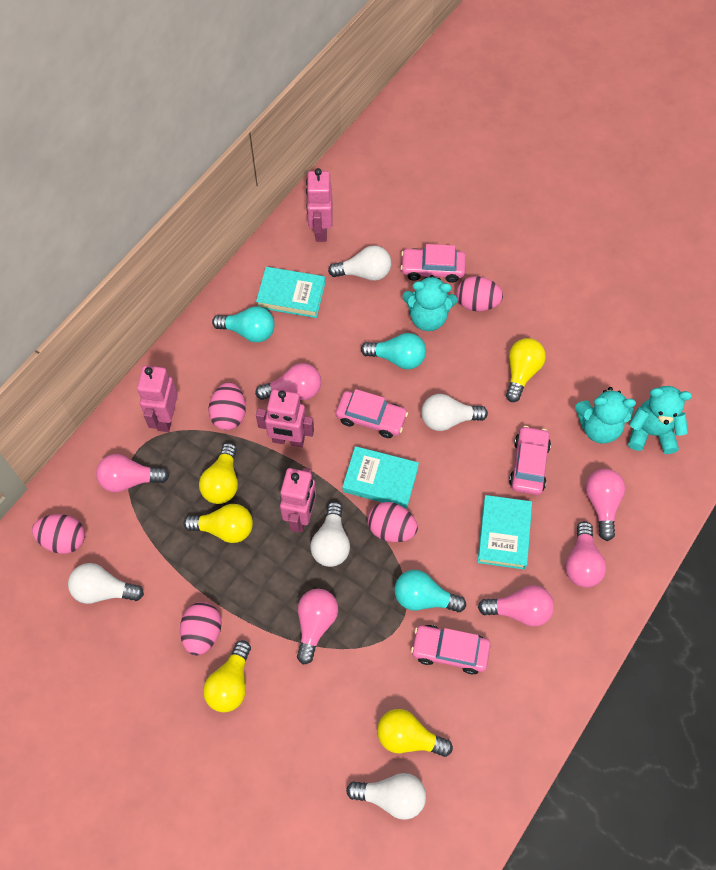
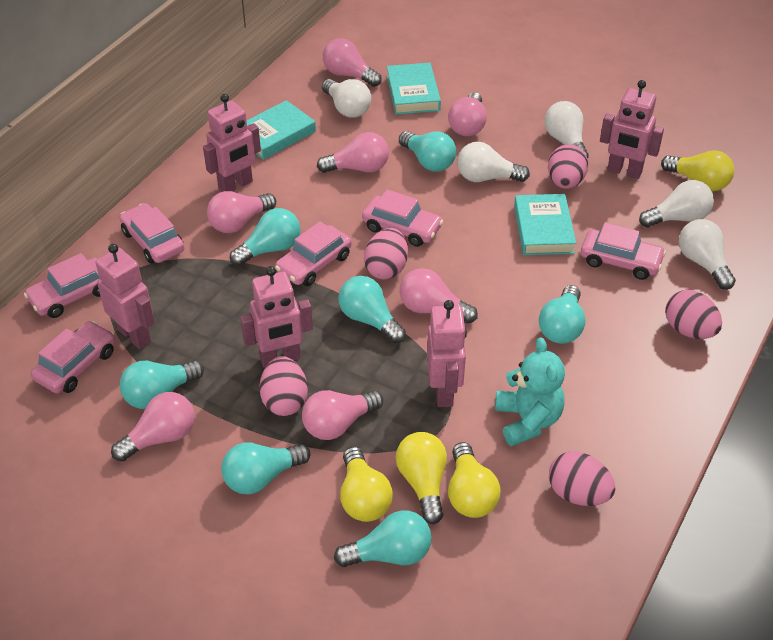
pink car: 4 -> 6
pink light bulb: 6 -> 7
pink robot: 4 -> 5
turquoise light bulb: 3 -> 7
turquoise teddy bear: 3 -> 1
yellow light bulb: 5 -> 4

